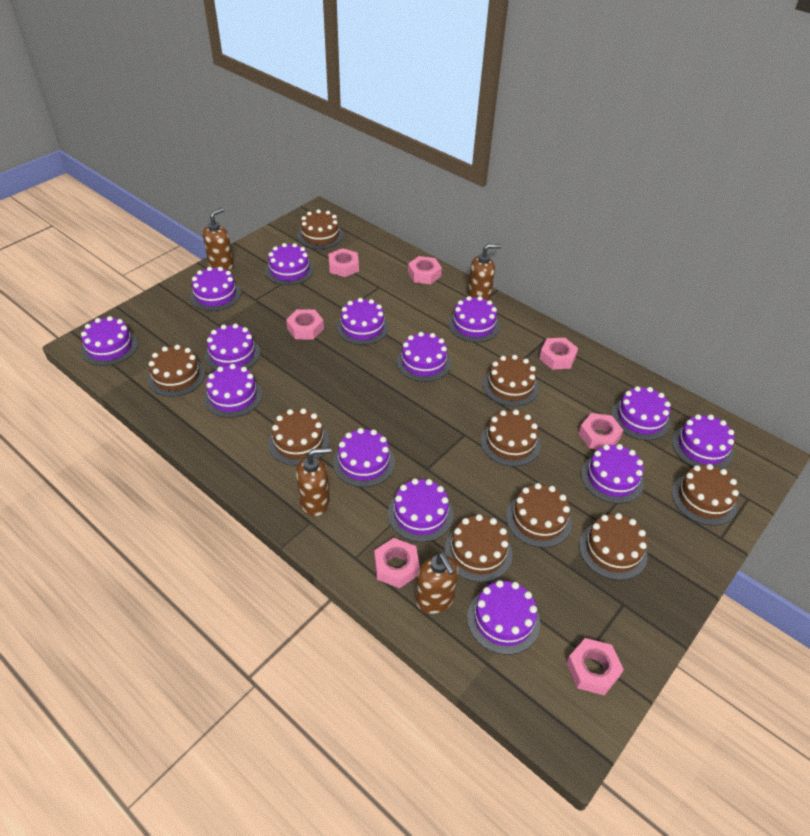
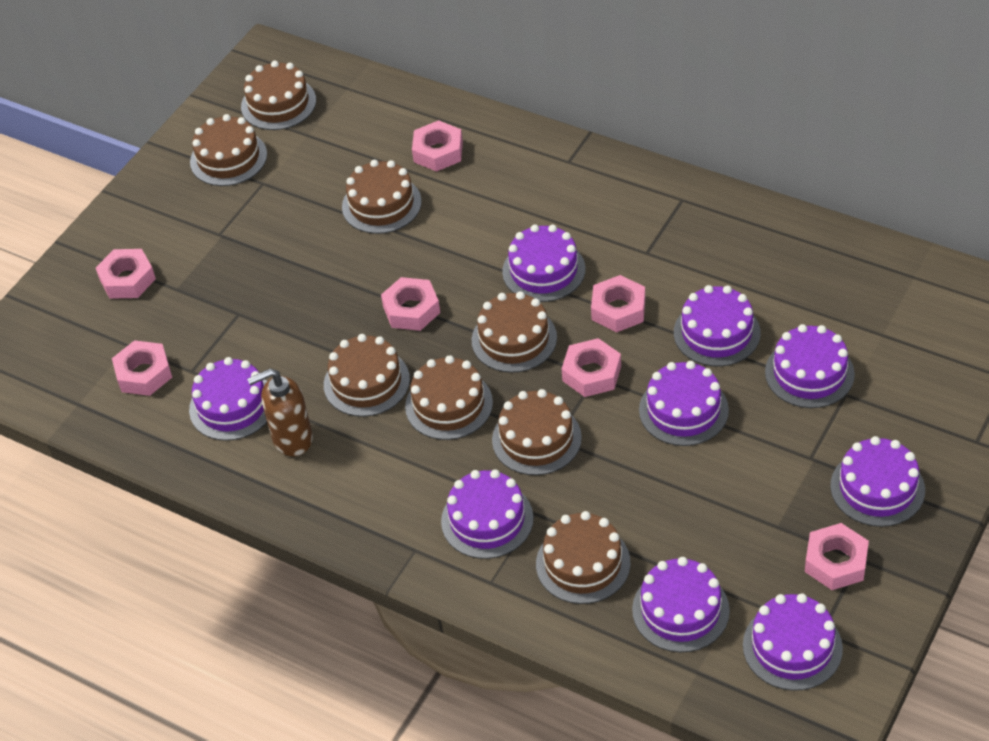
brown cake: 9 -> 8
brown soap dispenser: 4 -> 1
purple cake: 14 -> 9

